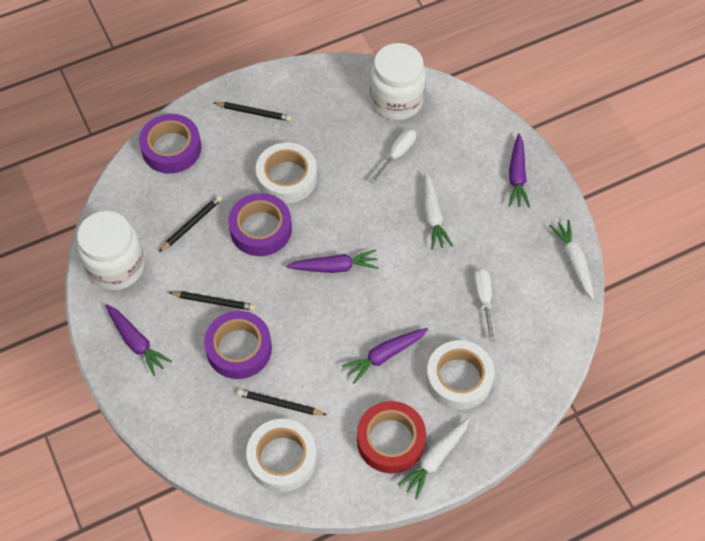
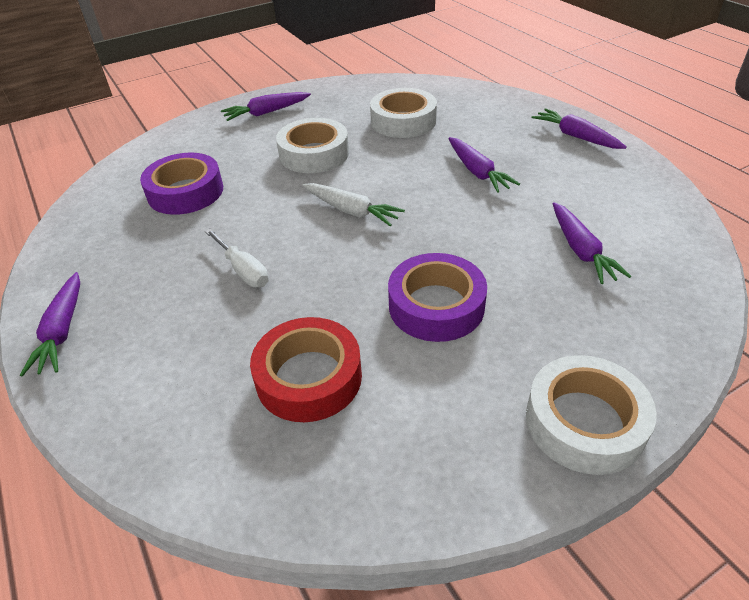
black pencil: 4 -> 0
purple carrot: 4 -> 5
purple tape: 3 -> 2
white carrot: 3 -> 1
white jar: 2 -> 0
white screwdriver: 2 -> 1

